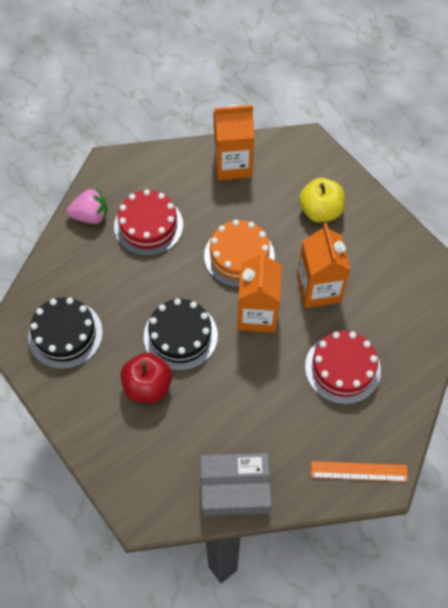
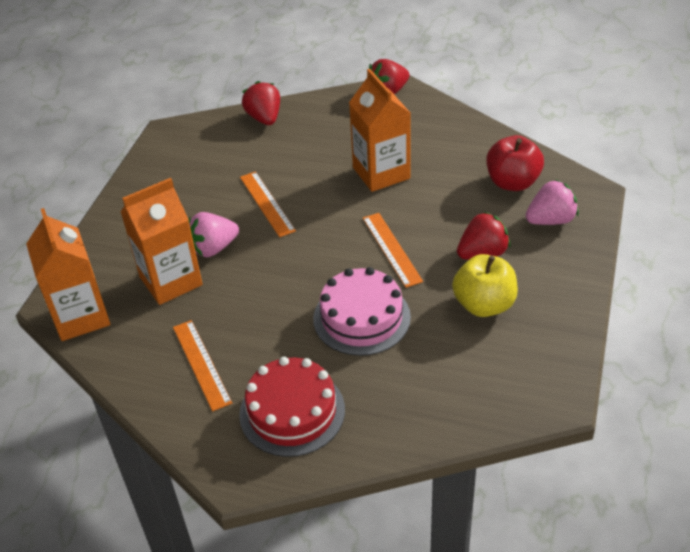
black cake: 2 -> 0
grey box: 1 -> 0
orange cake: 1 -> 0
orange ruler: 1 -> 3
pink cake: 0 -> 1
pink strawberry: 1 -> 2
red cake: 2 -> 1
red strawberry: 0 -> 3

